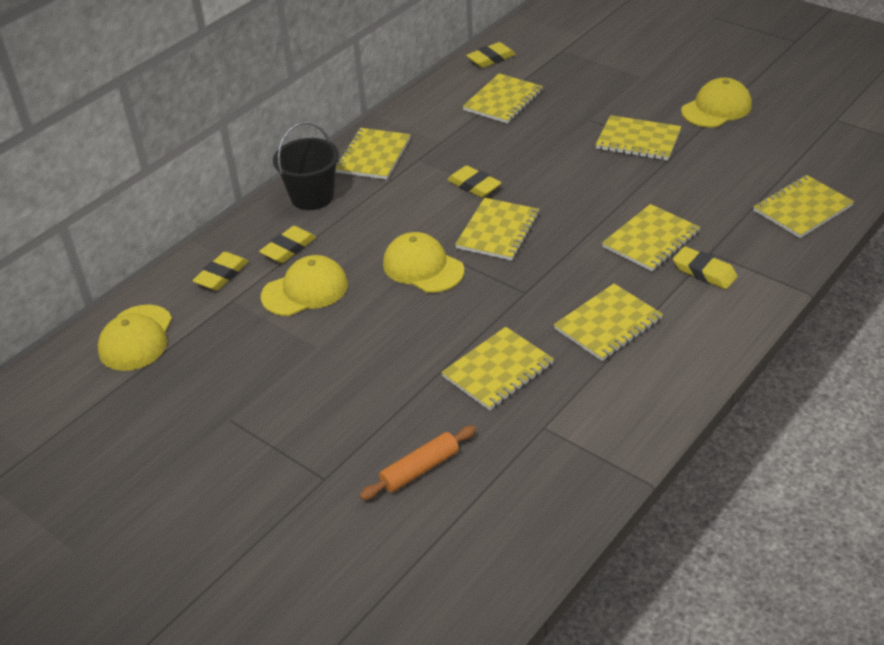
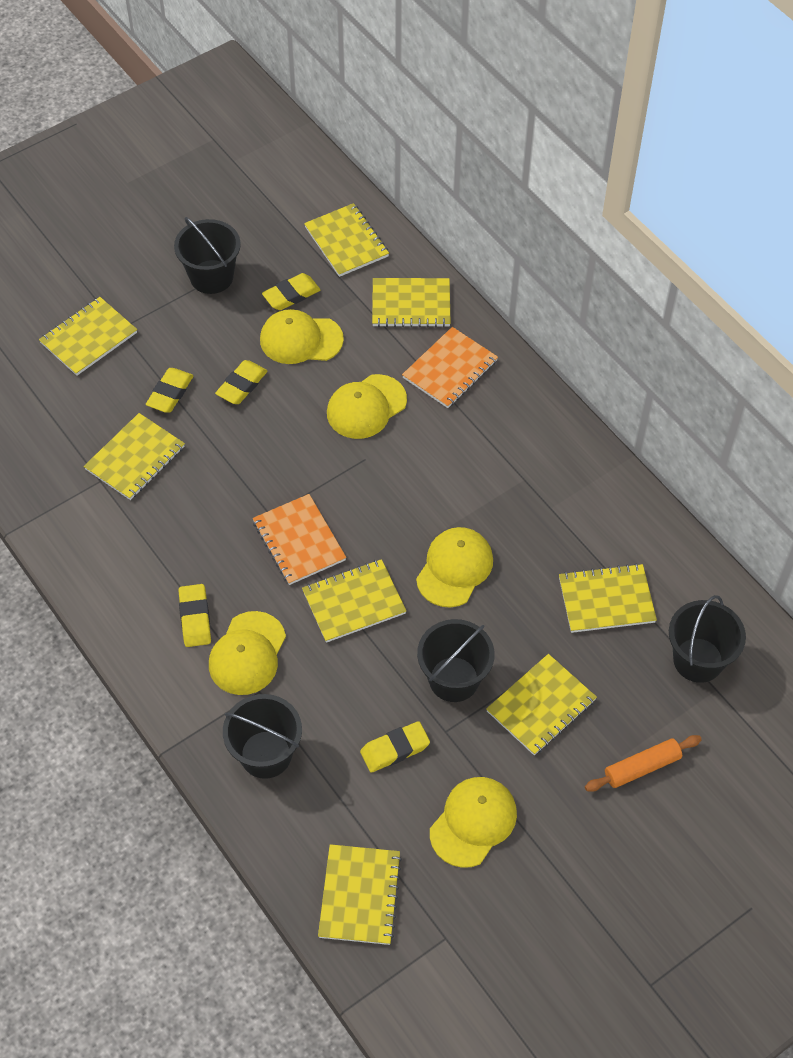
black bucket: 1 -> 4
orange notebook: 0 -> 2
yellow cap: 4 -> 5

